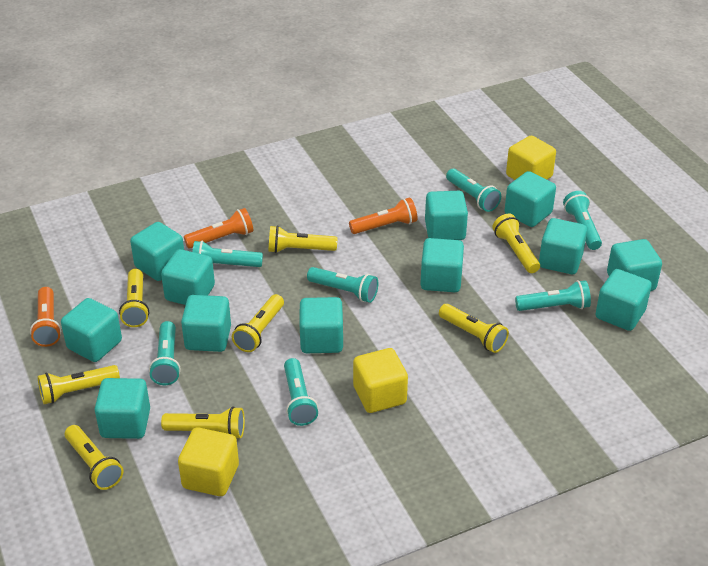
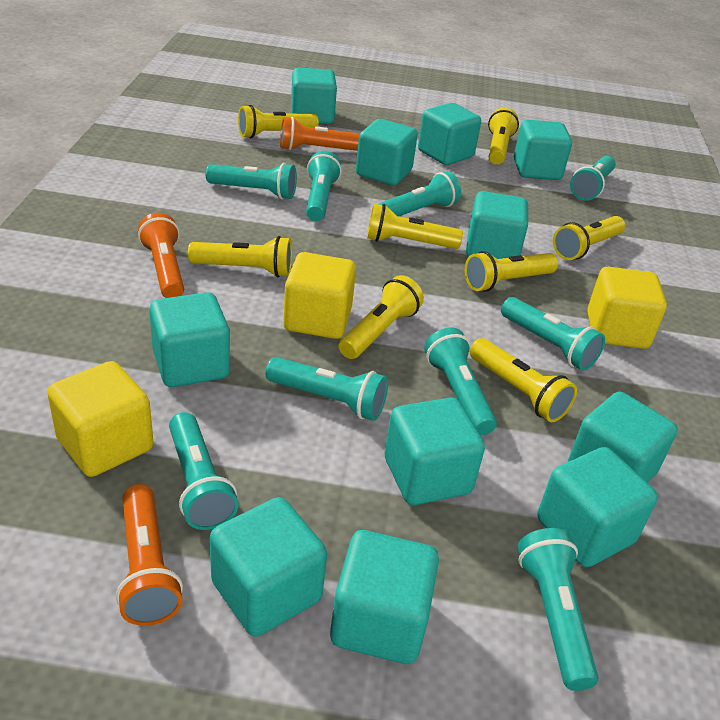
turquoise cube: 12 -> 11
turquoise flashlight: 7 -> 9

